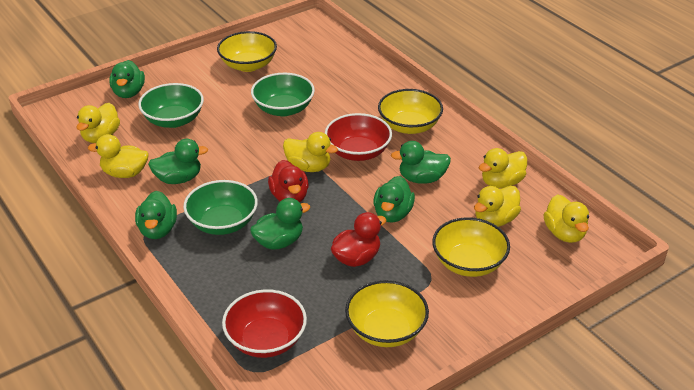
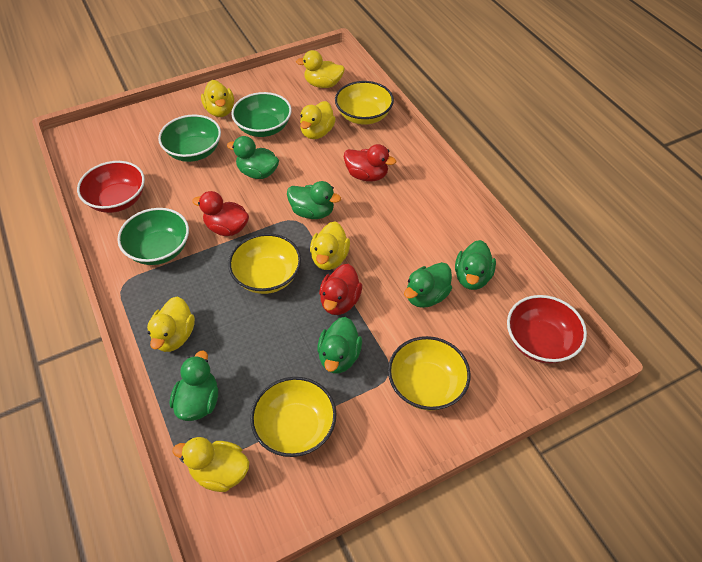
red duck: 2 -> 3

